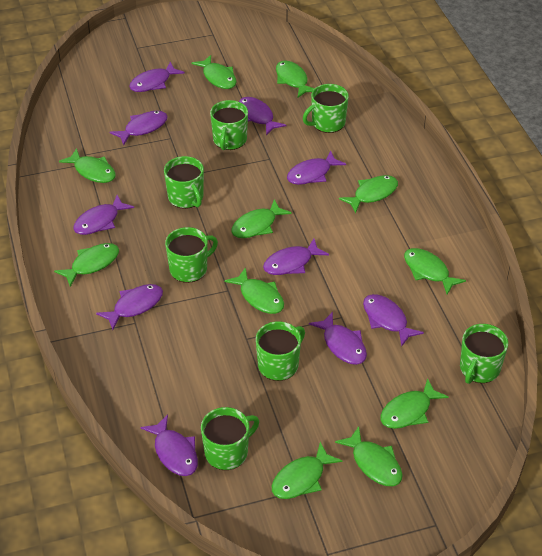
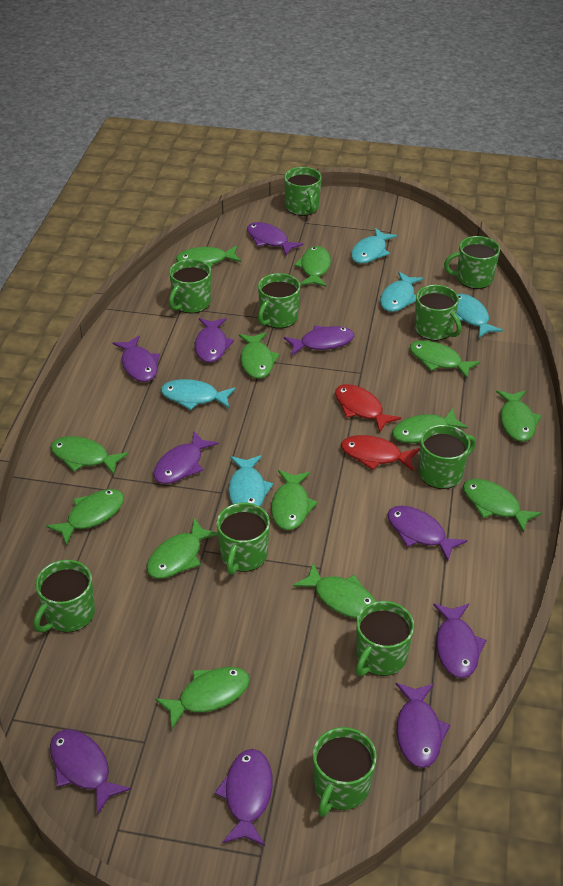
green fish: 11 -> 13
green mug: 7 -> 10
red fish: 0 -> 2
turquoise fish: 0 -> 5

